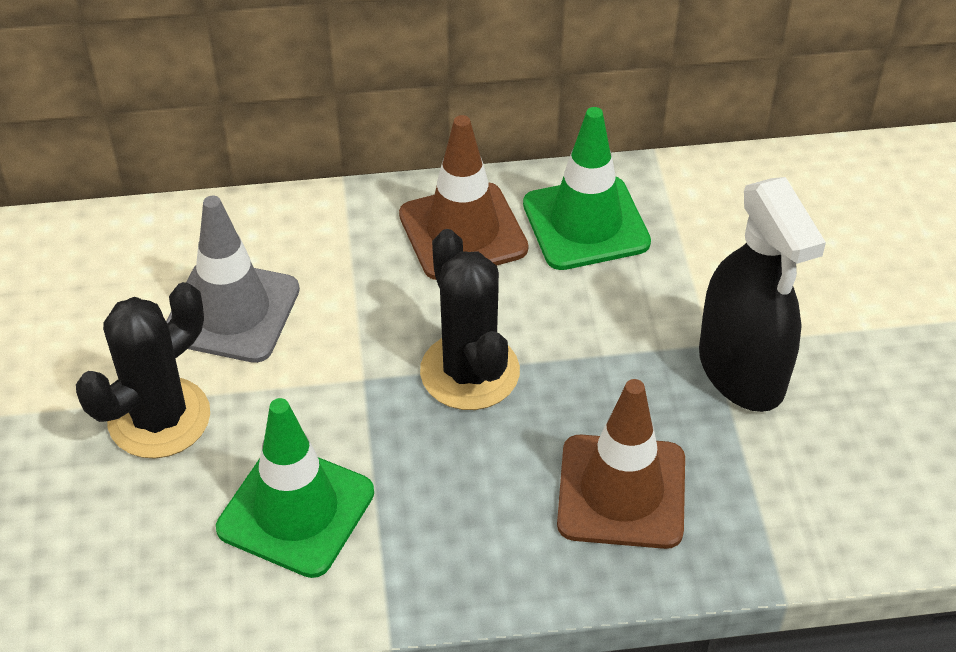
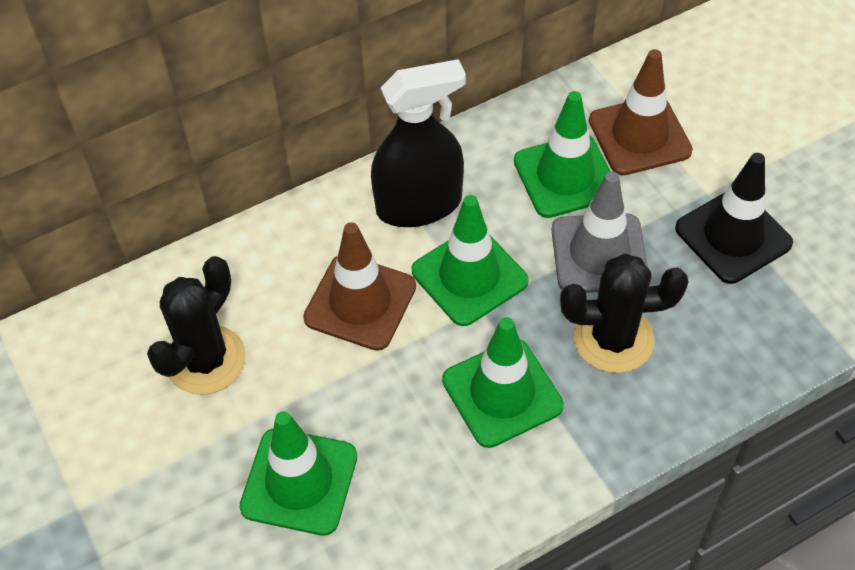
black traffic cone: 0 -> 1
green traffic cone: 2 -> 4

